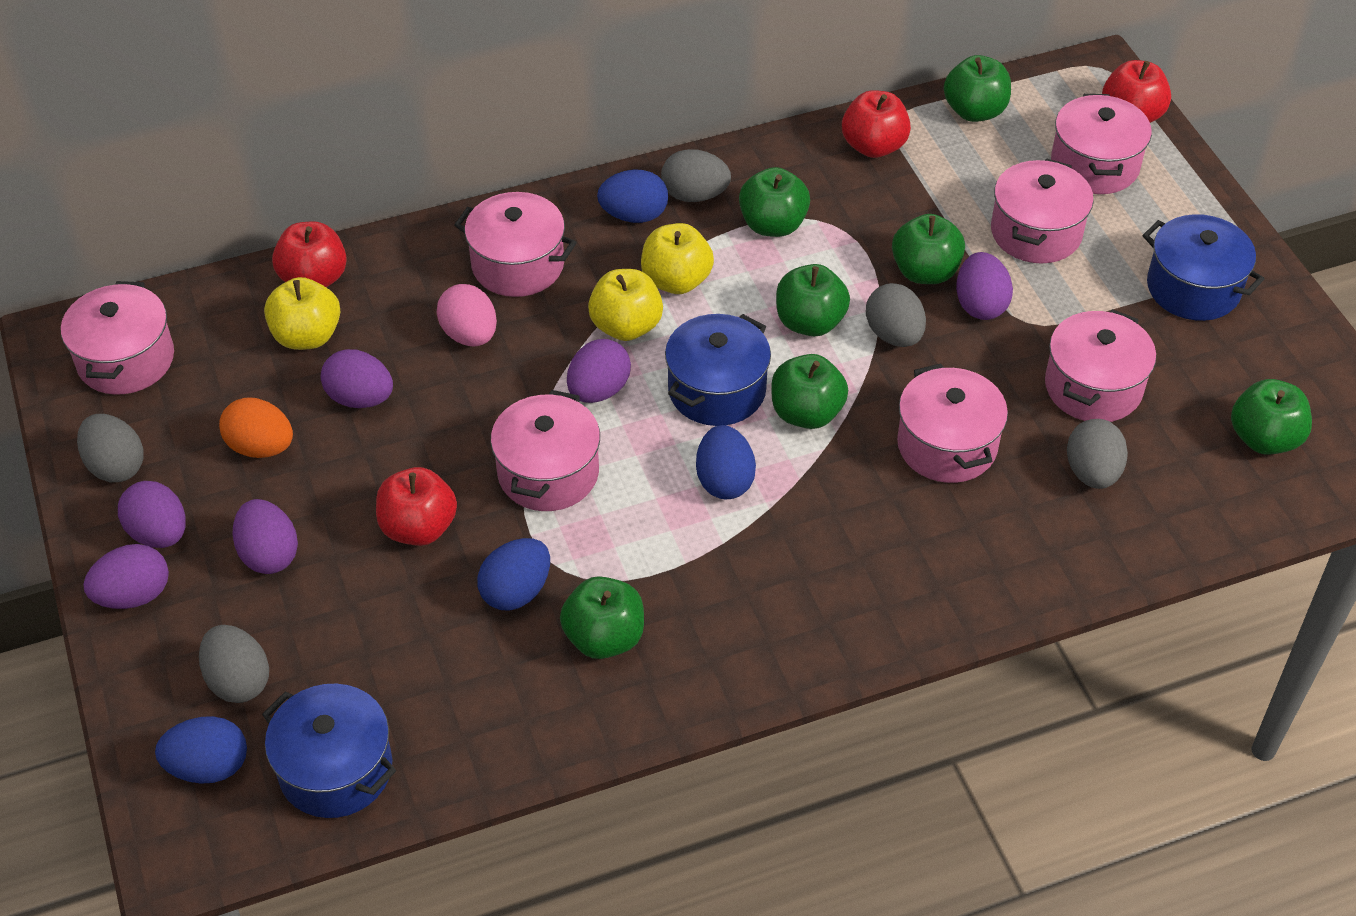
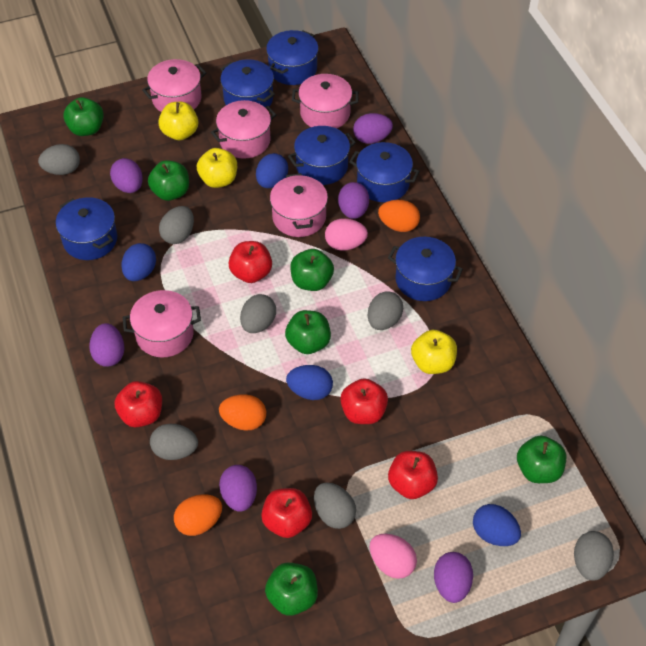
blue pot: 3 -> 6
green apple: 7 -> 6
grey egg: 5 -> 7
orange egg: 1 -> 3
pink egg: 1 -> 2
pink pot: 7 -> 5
red apple: 4 -> 5

